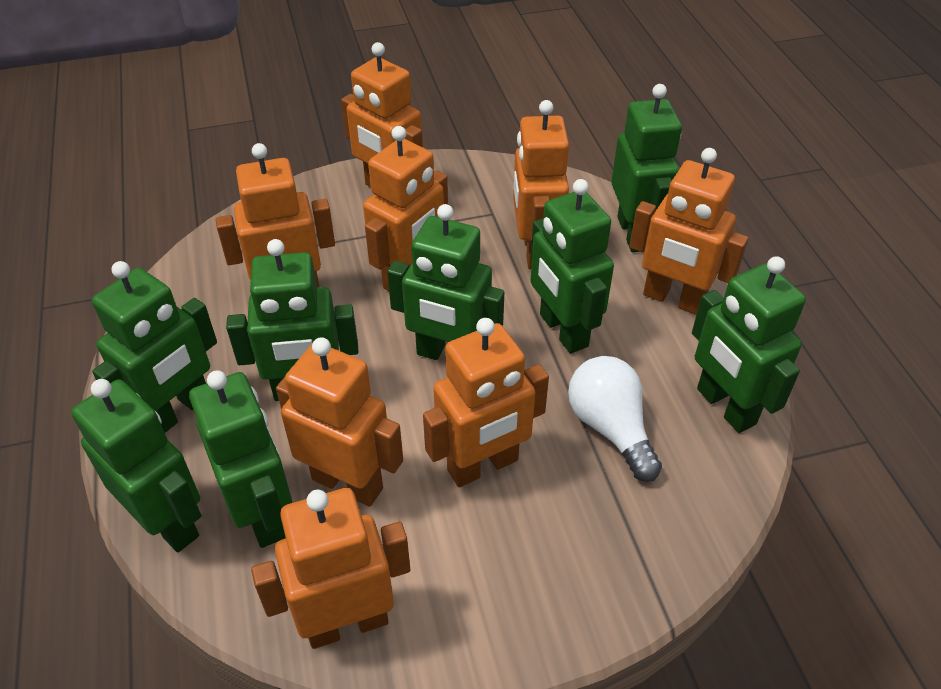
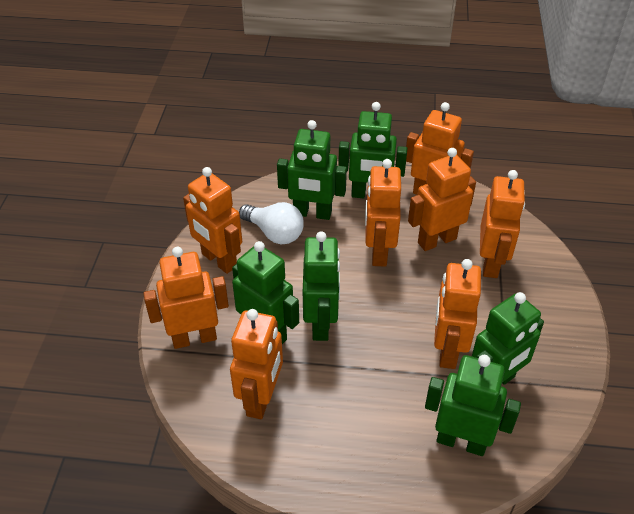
green robot: 8 -> 6

